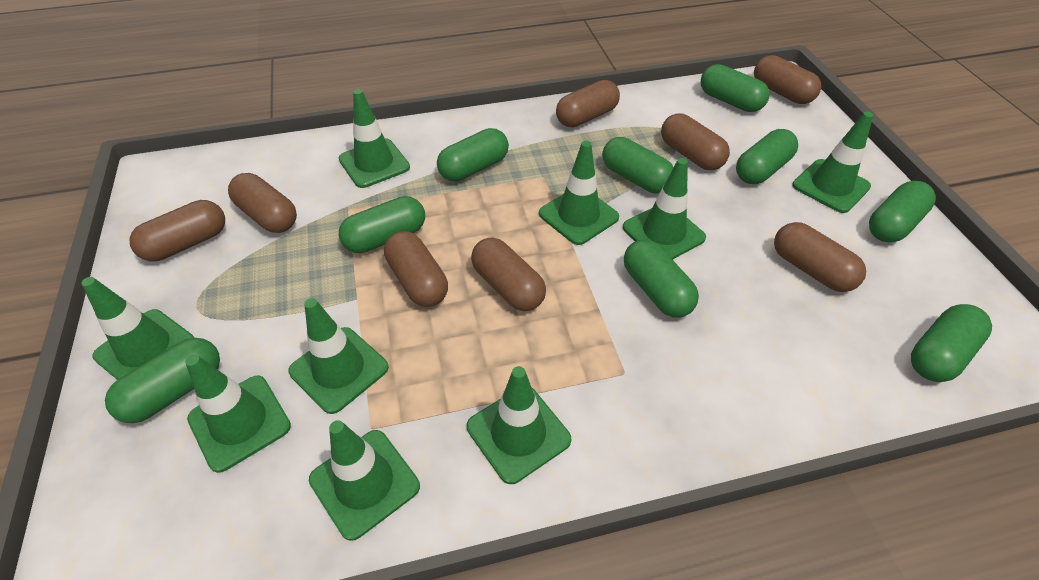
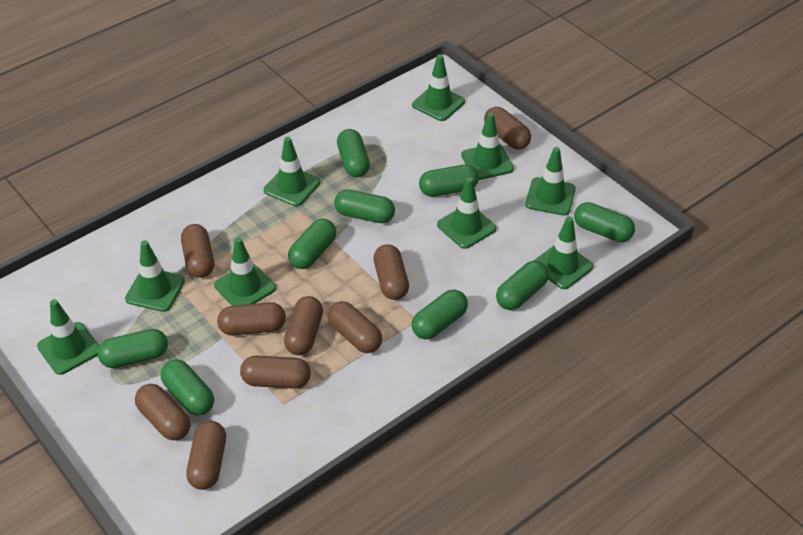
brown capsule: 8 -> 9

